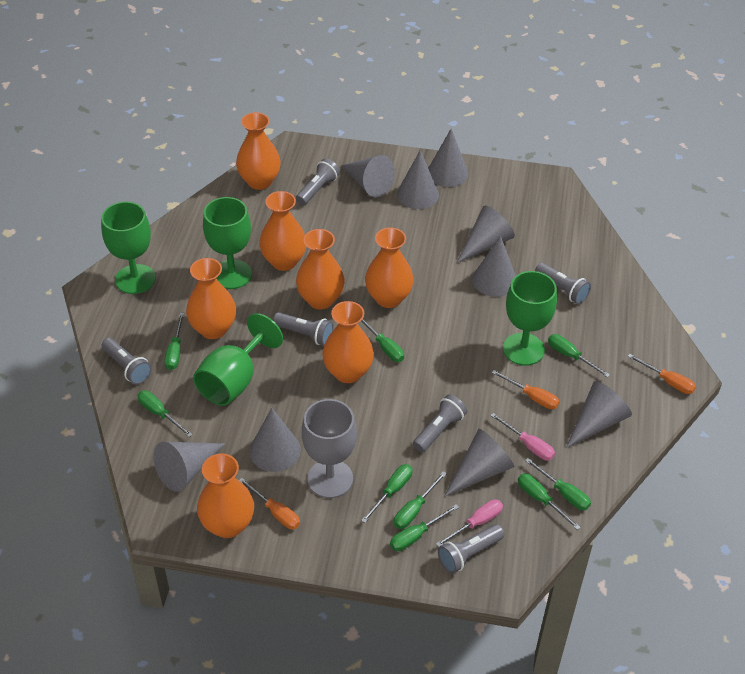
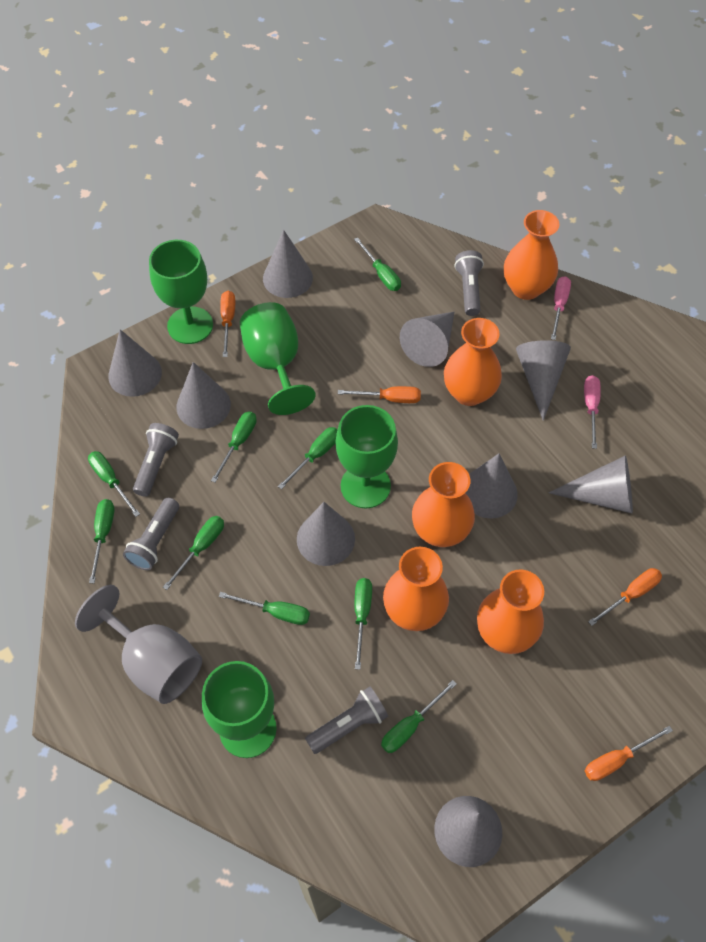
grey flashlight: 6 -> 4
orange screwdriver: 3 -> 4
orange vase: 7 -> 5

